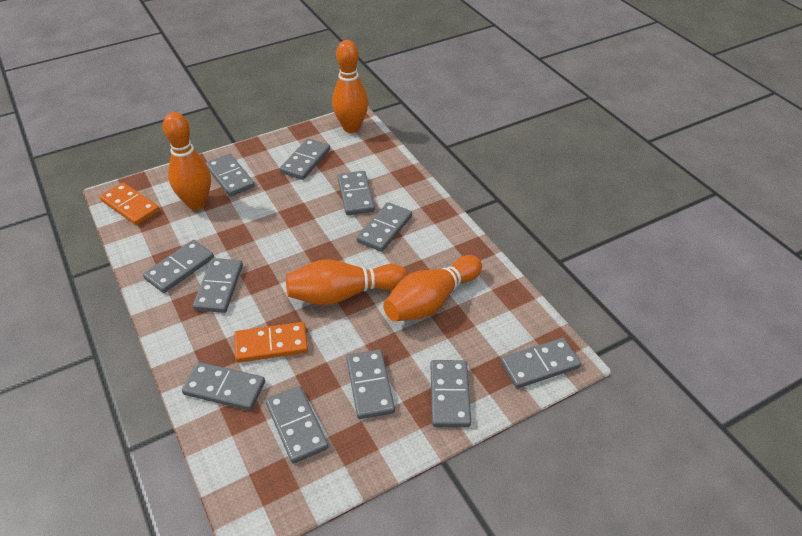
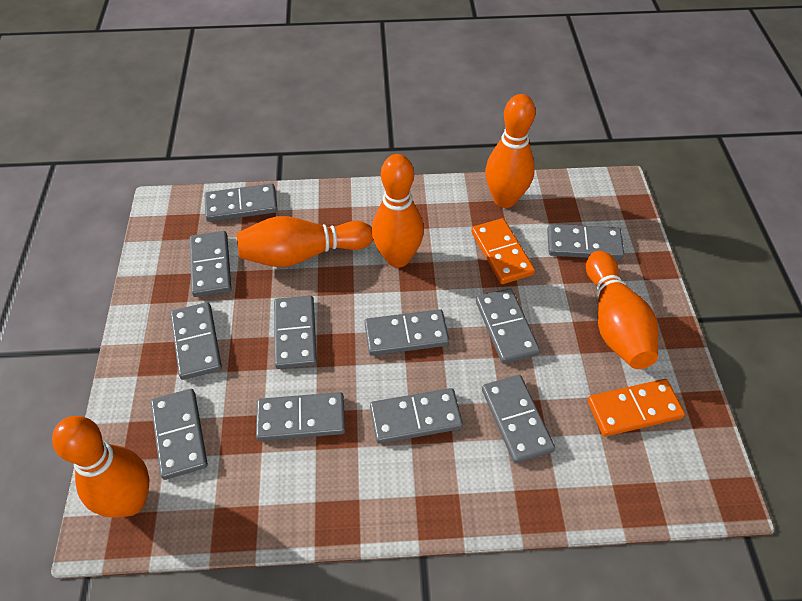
orange bowling pin: 4 -> 5

